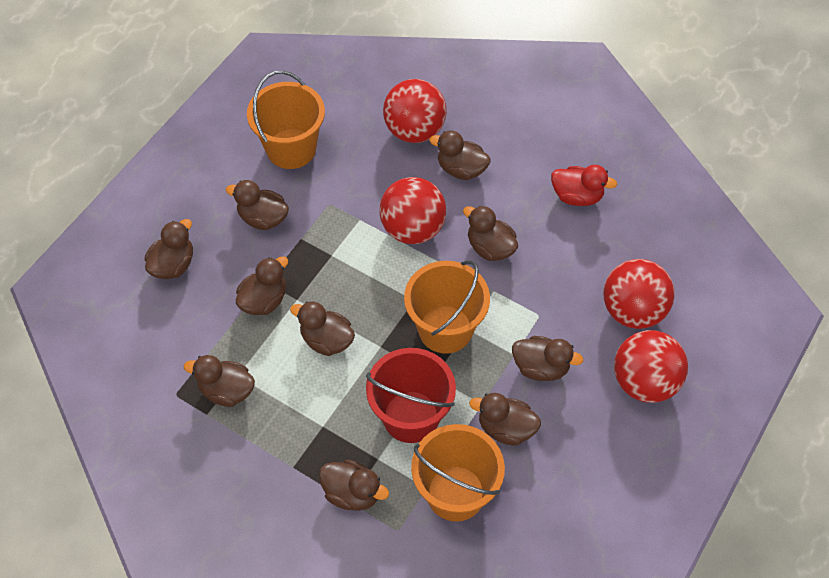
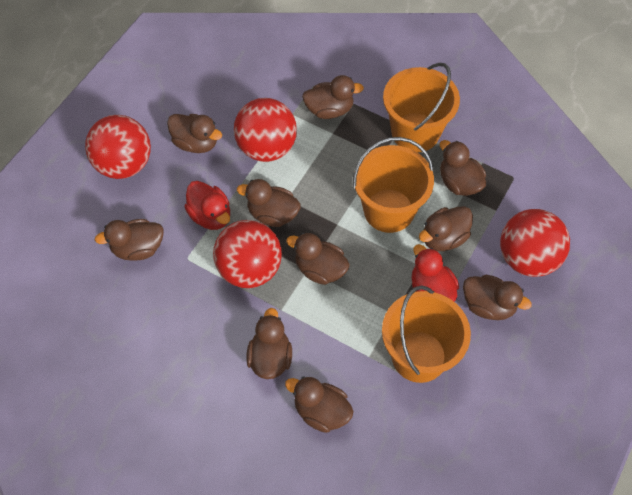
red bucket: 1 -> 0
red duck: 1 -> 2

